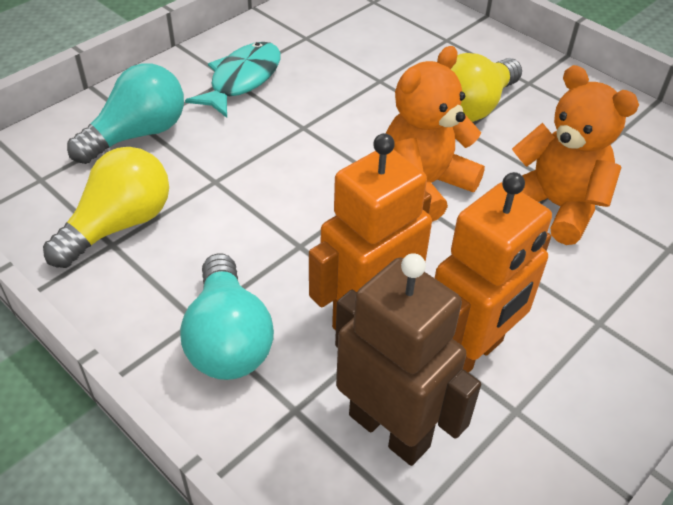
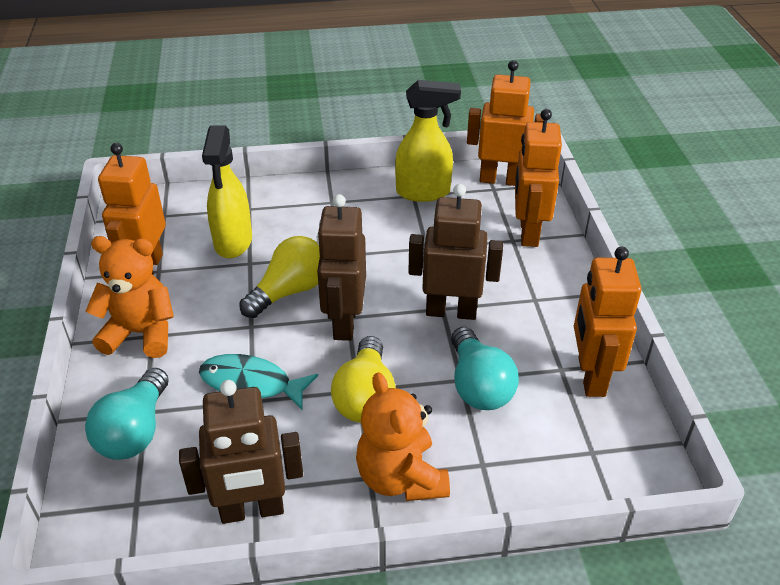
brown robot: 1 -> 3
orange robot: 2 -> 4
yellow spray bottle: 0 -> 2

